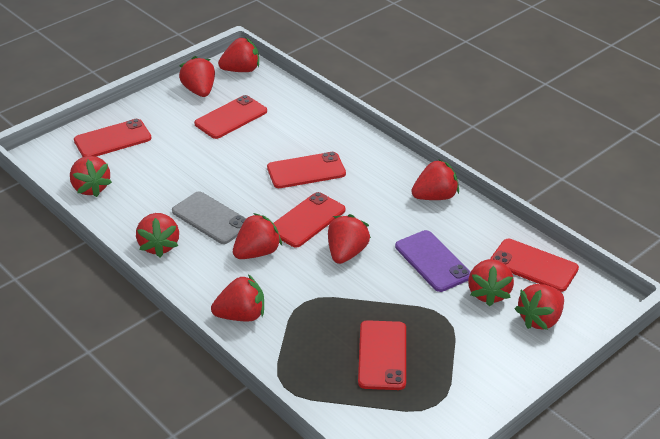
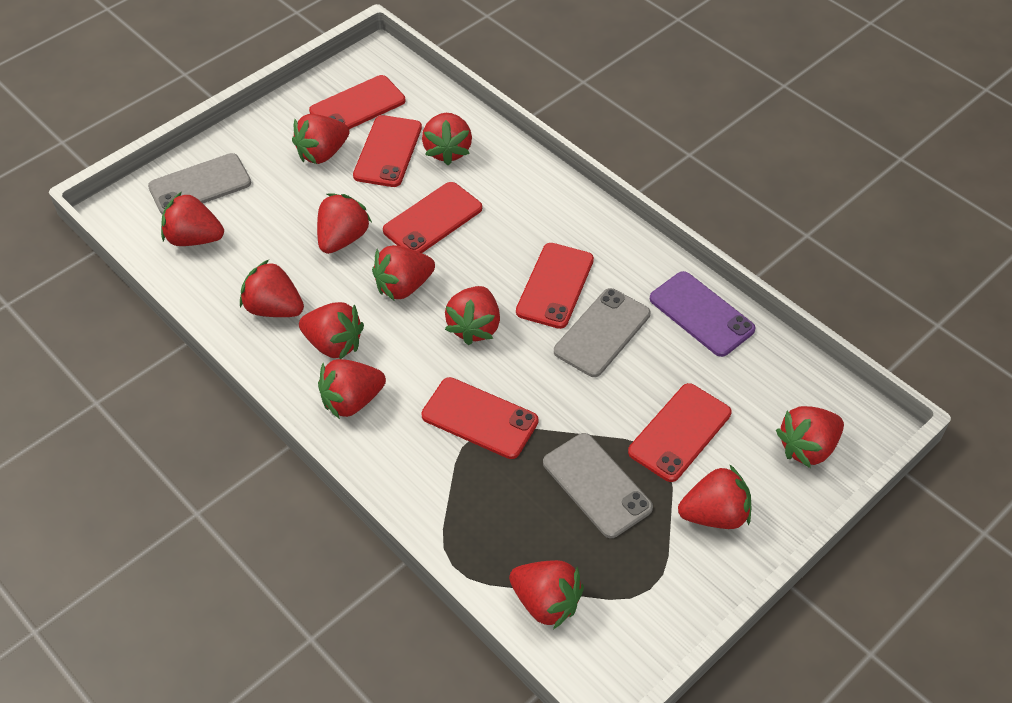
grey phone: 1 -> 3
red strawberry: 10 -> 12

